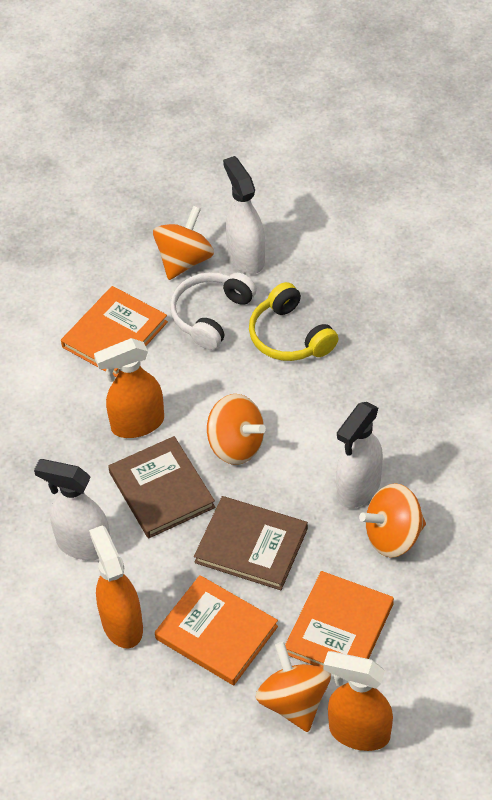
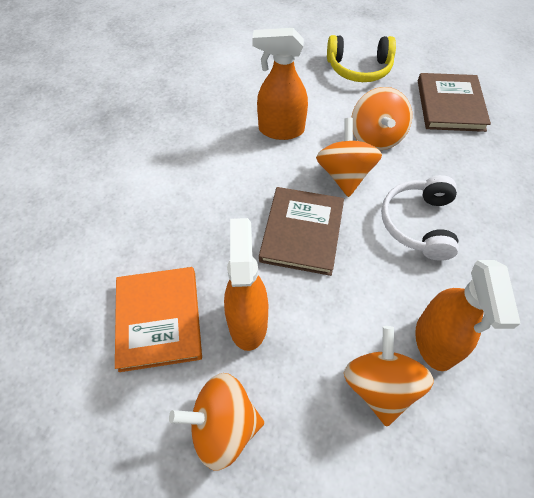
orange book: 3 -> 1
white spray bottle: 3 -> 0

